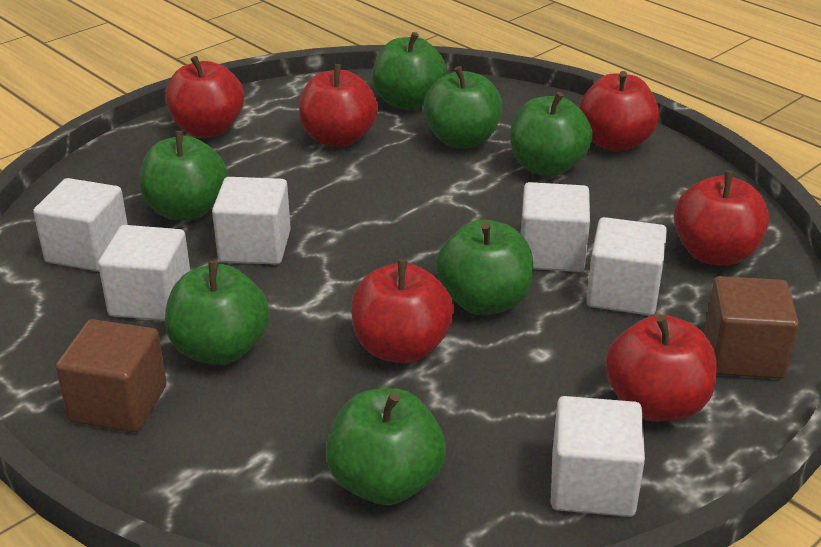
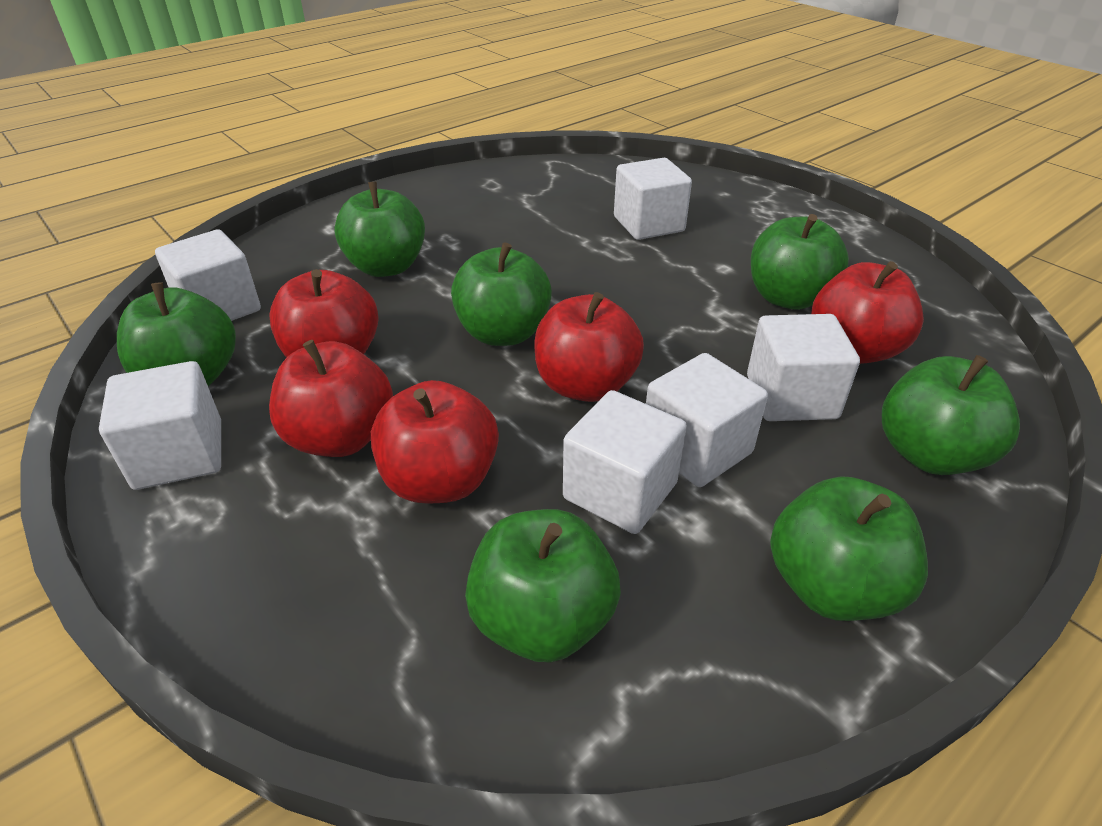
brown cube: 2 -> 0
red apple: 6 -> 5

